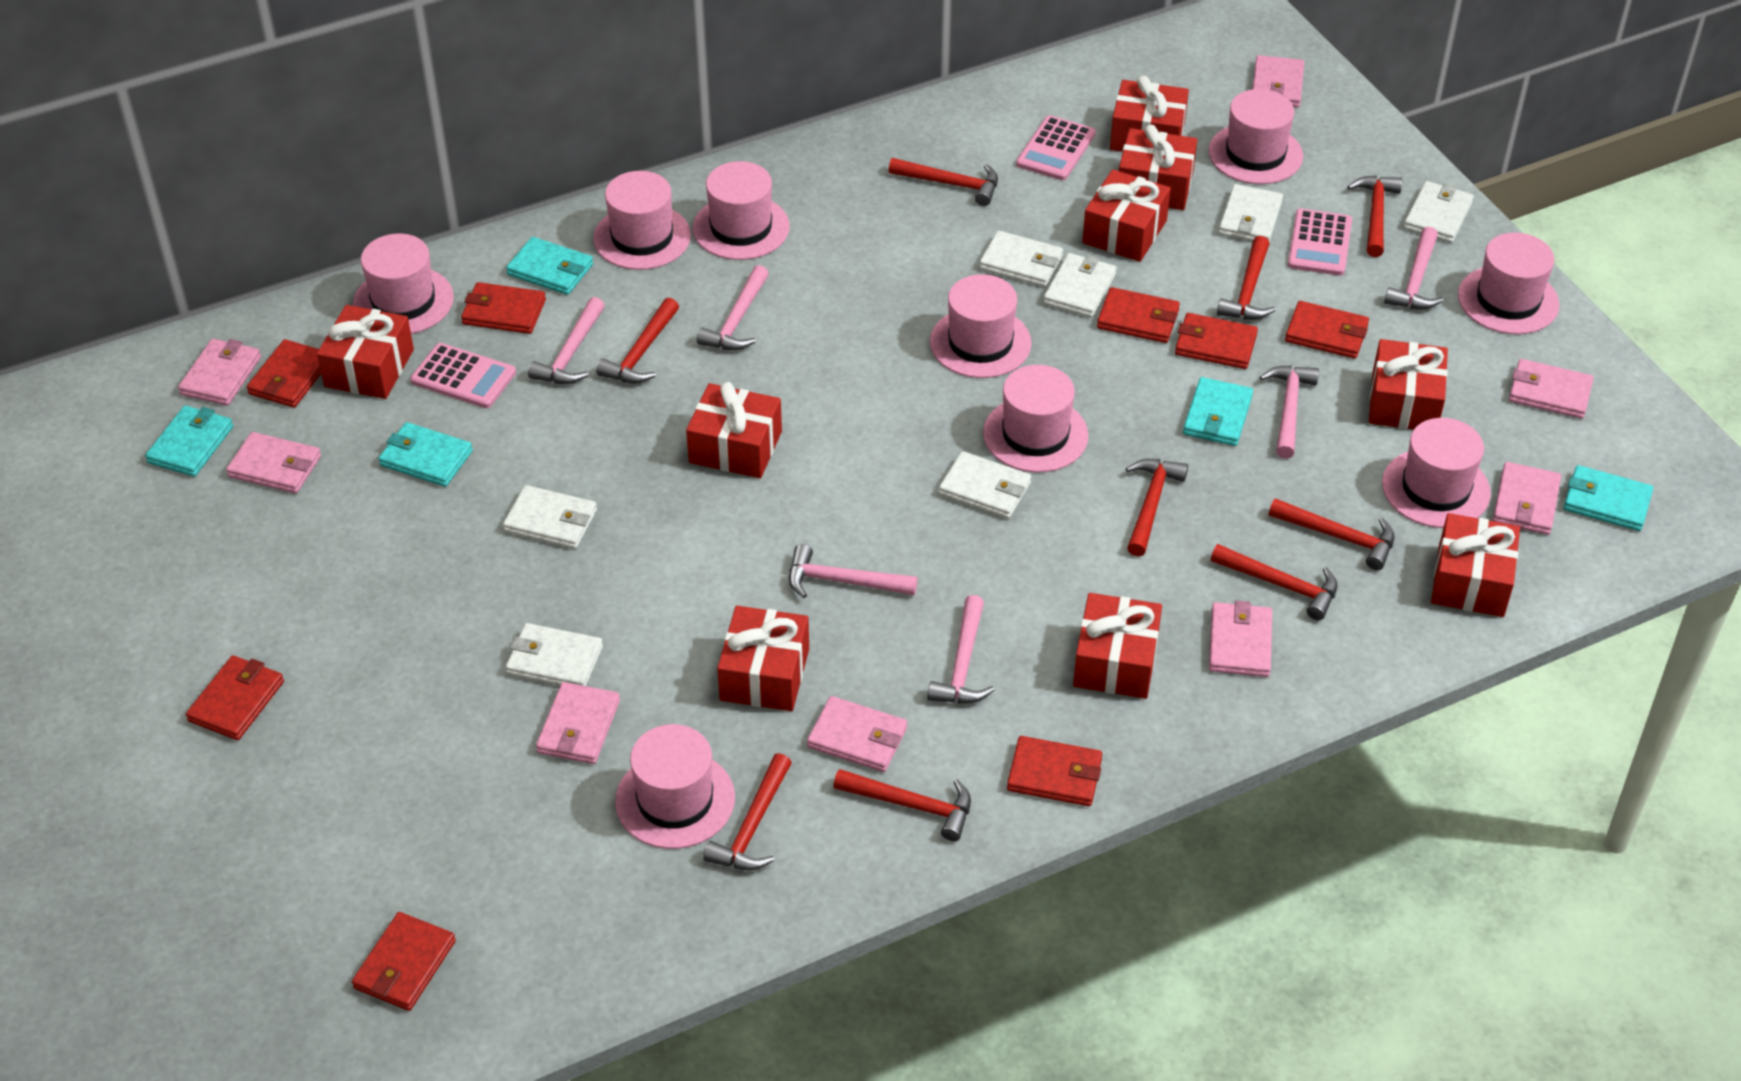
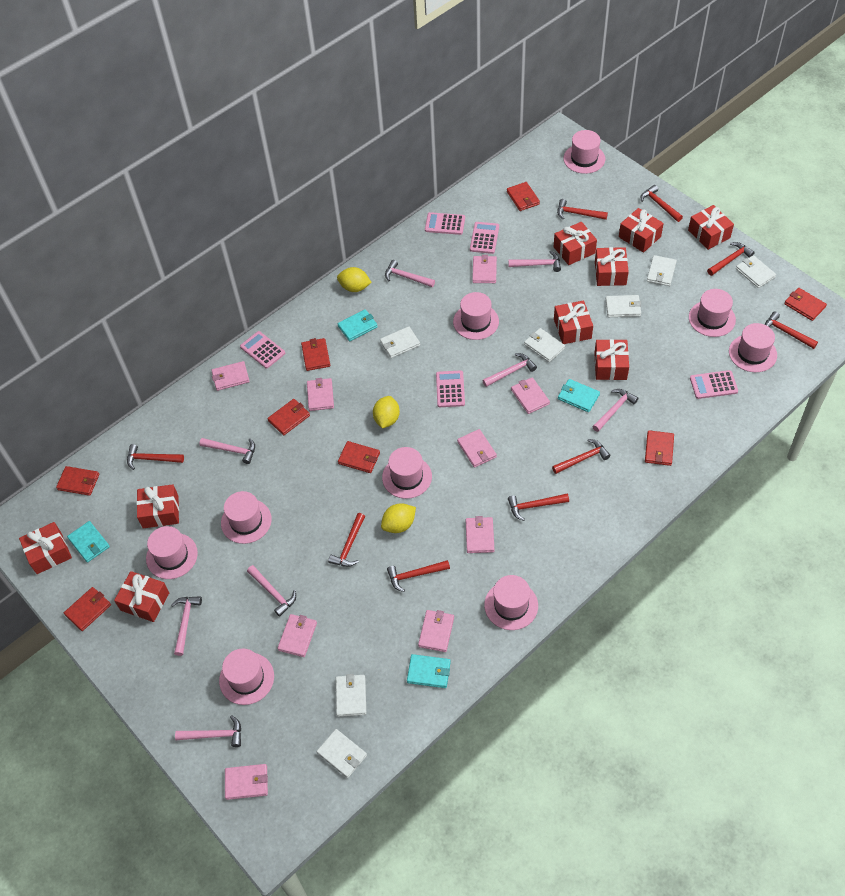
pink calculator: 3 -> 5
pink hammer: 6 -> 8
pink wallet: 8 -> 9
turquoise wallet: 5 -> 4
yellow lemon: 0 -> 3

